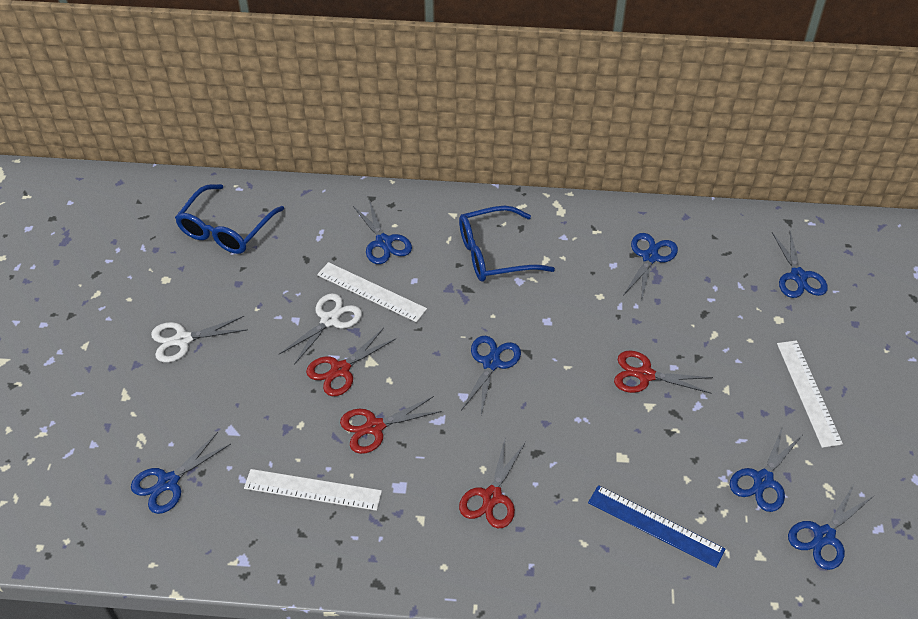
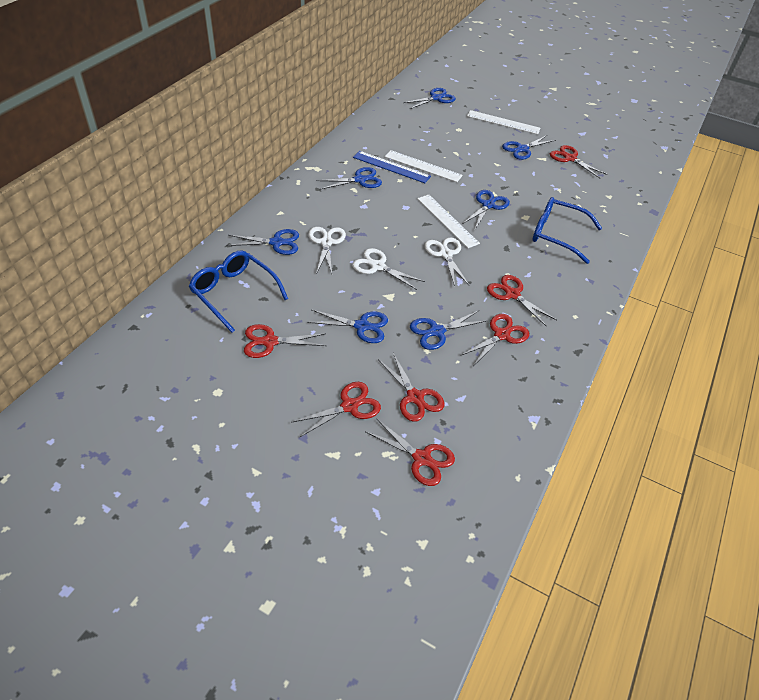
red scissors: 4 -> 7
white scissors: 2 -> 3

